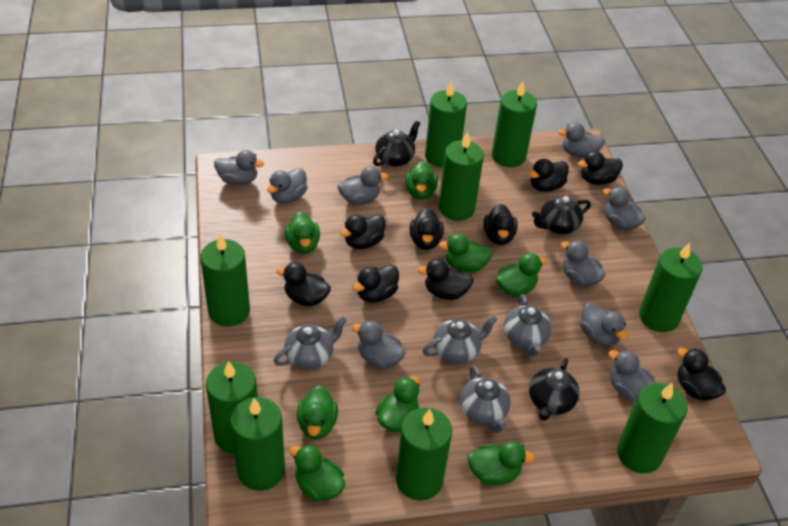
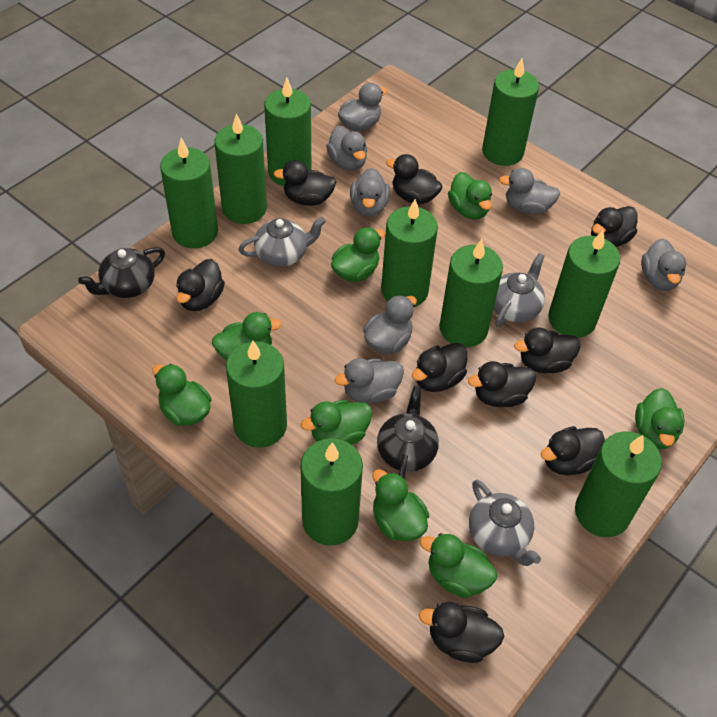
black teapot: 3 -> 2
green candle: 9 -> 10
grey duck: 9 -> 7
grey teapot: 4 -> 3

